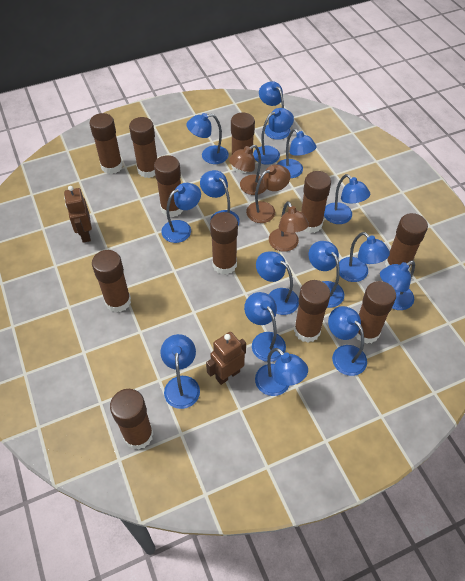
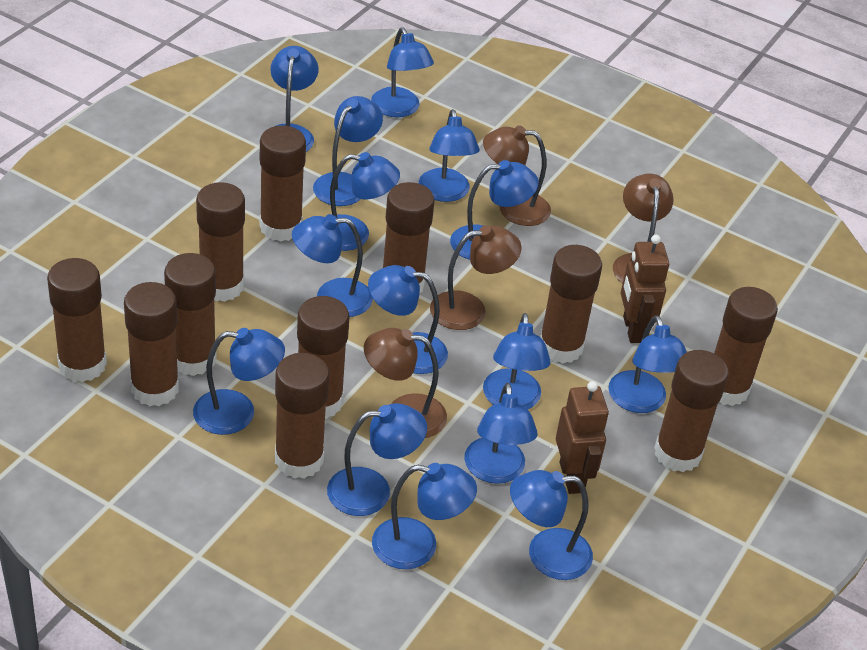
brown lamp: 3 -> 4

